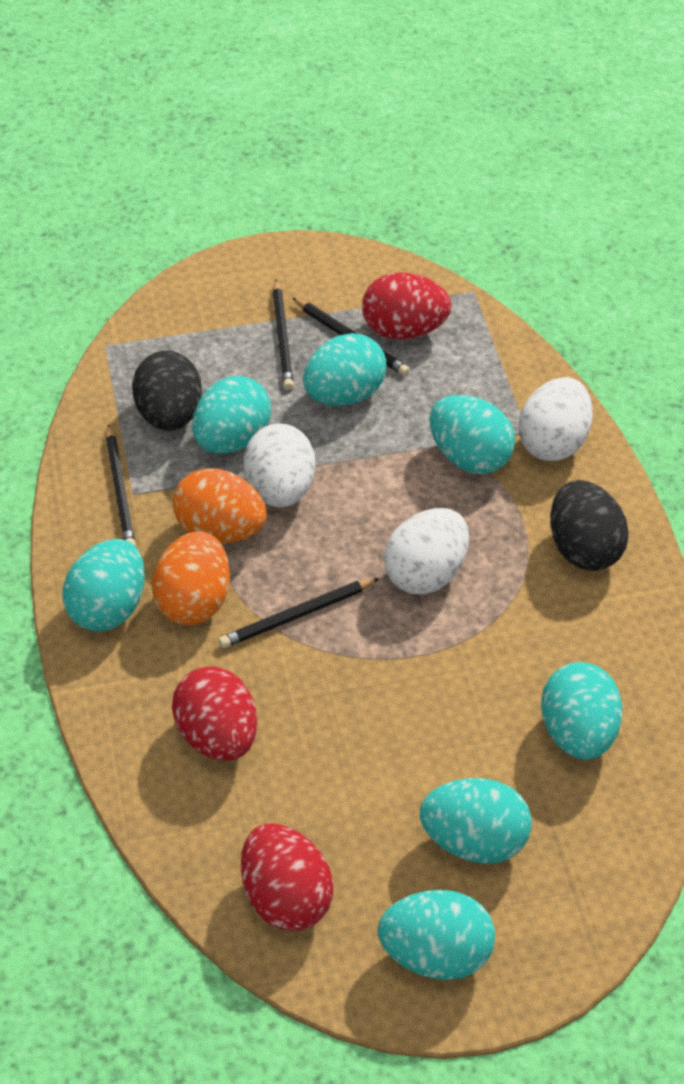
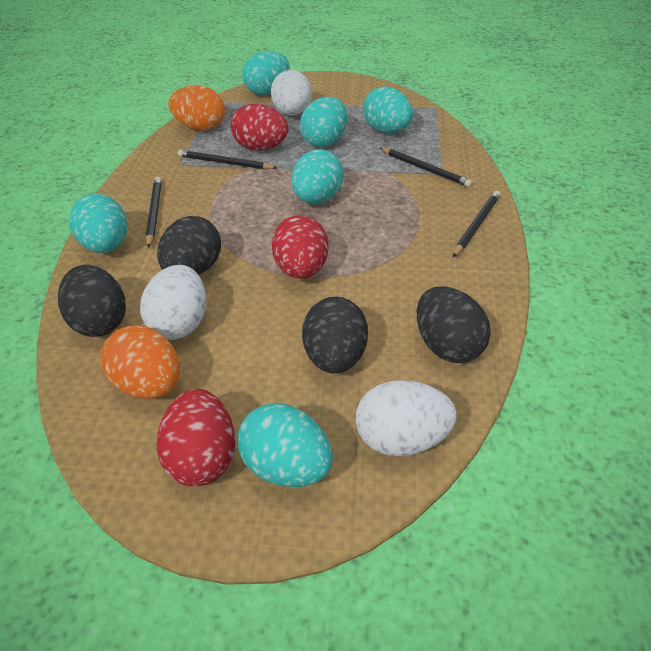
black egg: 2 -> 4
turquoise egg: 7 -> 6

